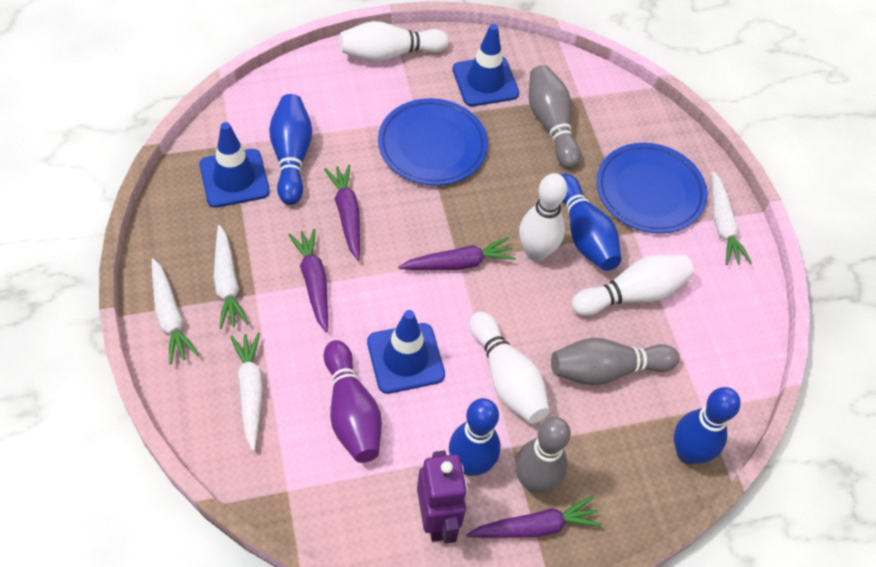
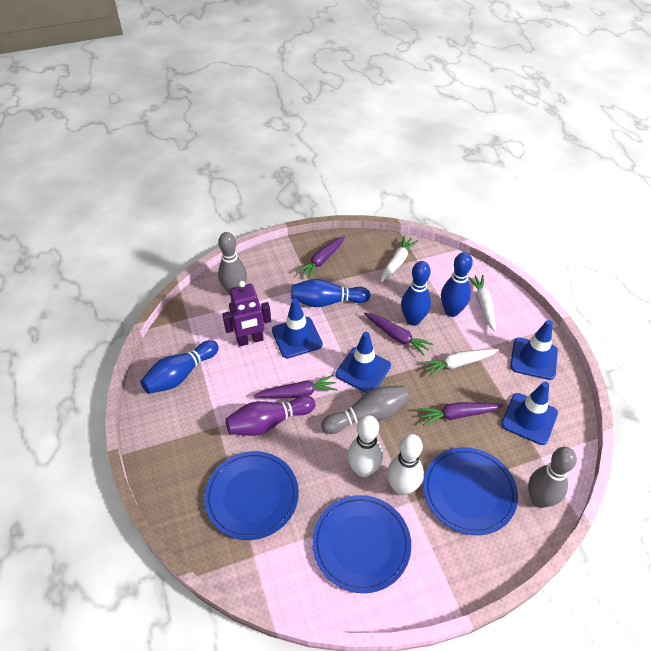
blue plate: 2 -> 3
blue traffic cone: 3 -> 4
white bowling pin: 4 -> 2
white carrot: 4 -> 3

